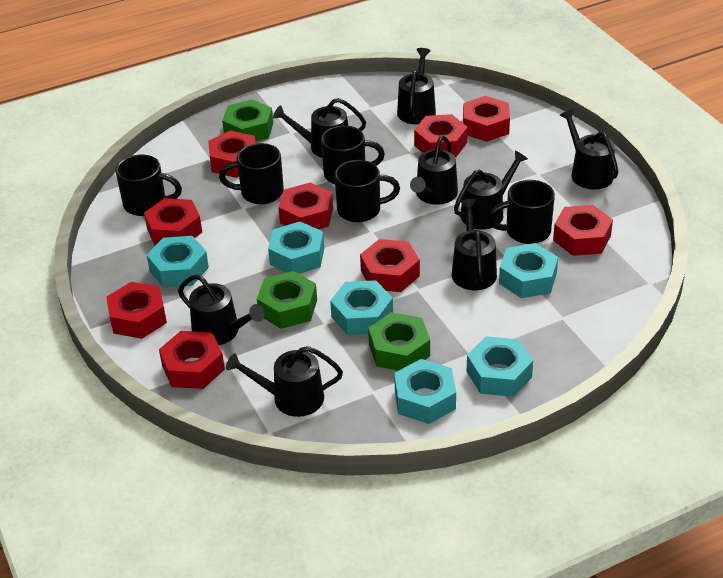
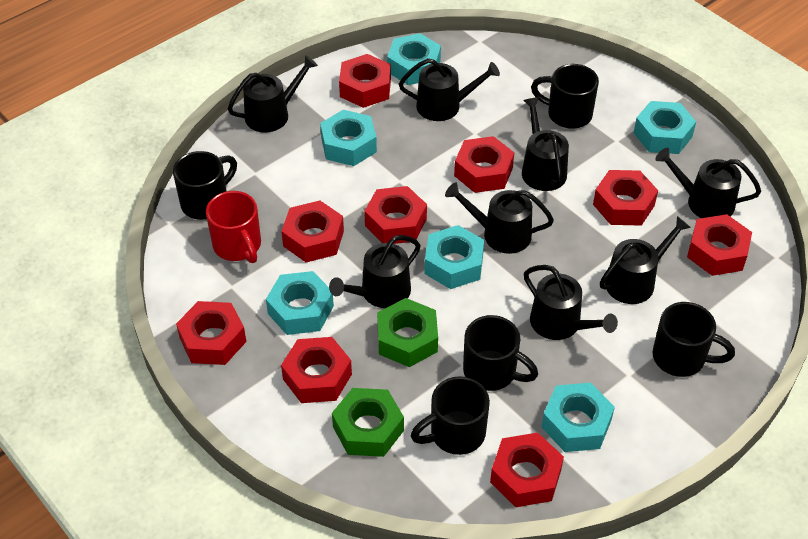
green nut: 3 -> 2
red mug: 0 -> 1

